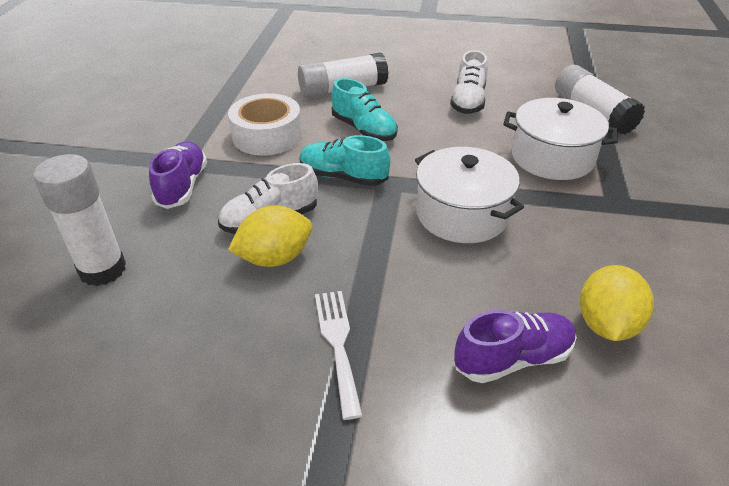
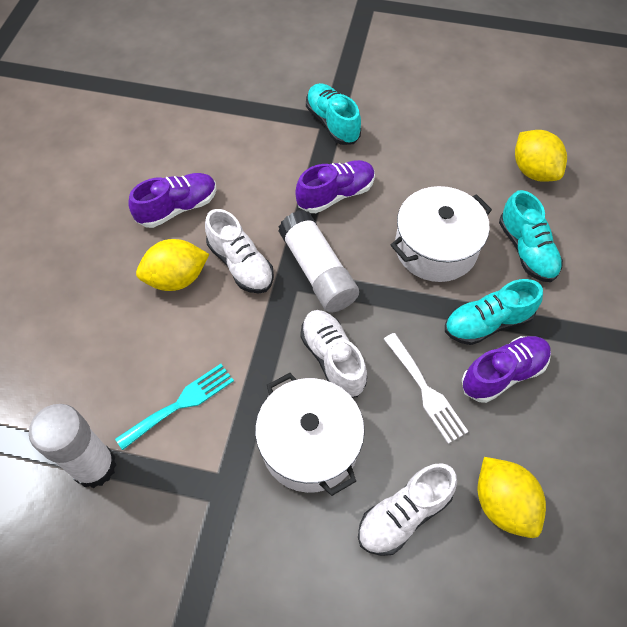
purple shoe: 2 -> 3
turquoise fork: 0 -> 1
turquoise shoe: 2 -> 3
white glue stick: 3 -> 2
white shoe: 2 -> 3
white tape: 1 -> 0
yellow lemon: 2 -> 3

